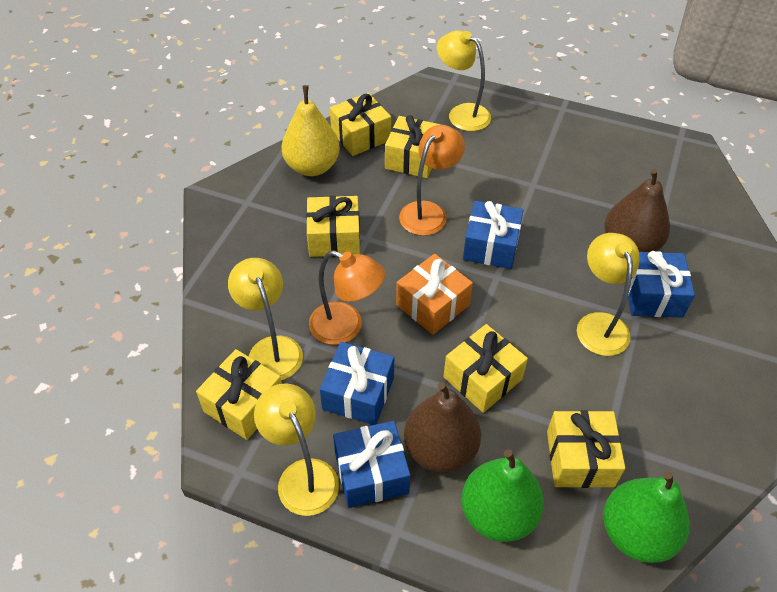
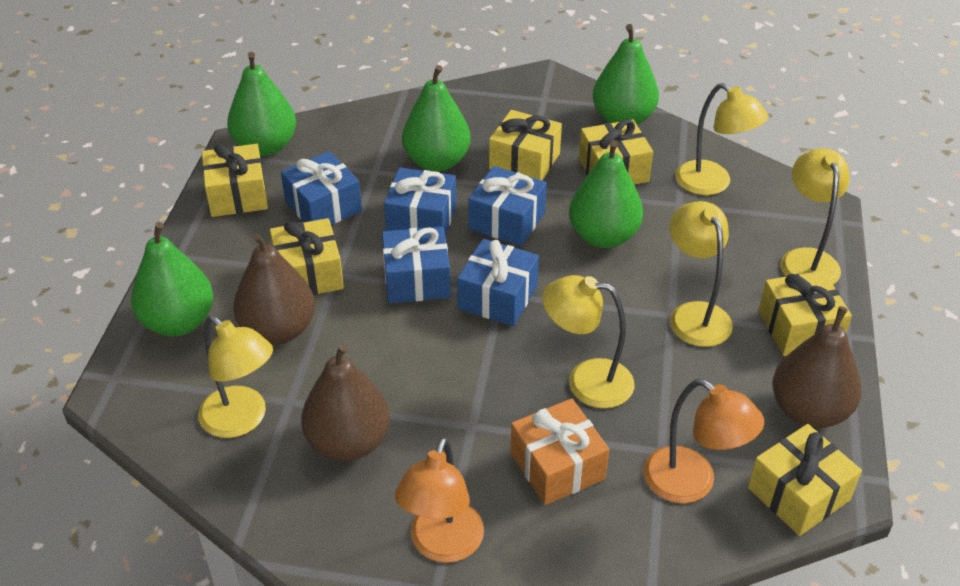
blue gift: 4 -> 5
brown pear: 2 -> 3
green pear: 2 -> 5
yellow lamp: 4 -> 5
yellow pear: 1 -> 0

